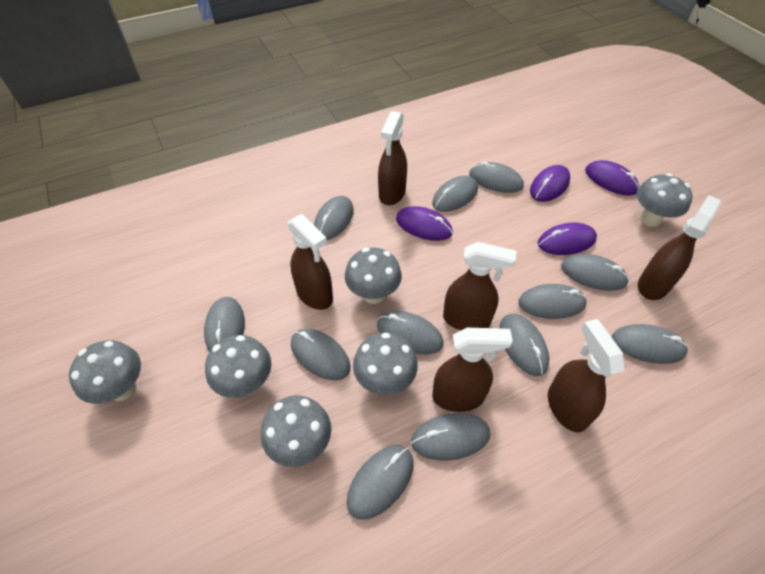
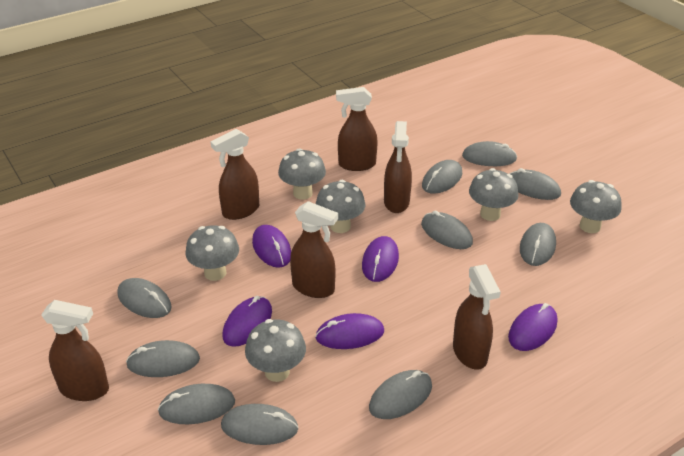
grey mouse: 12 -> 10
purple mouse: 4 -> 5

